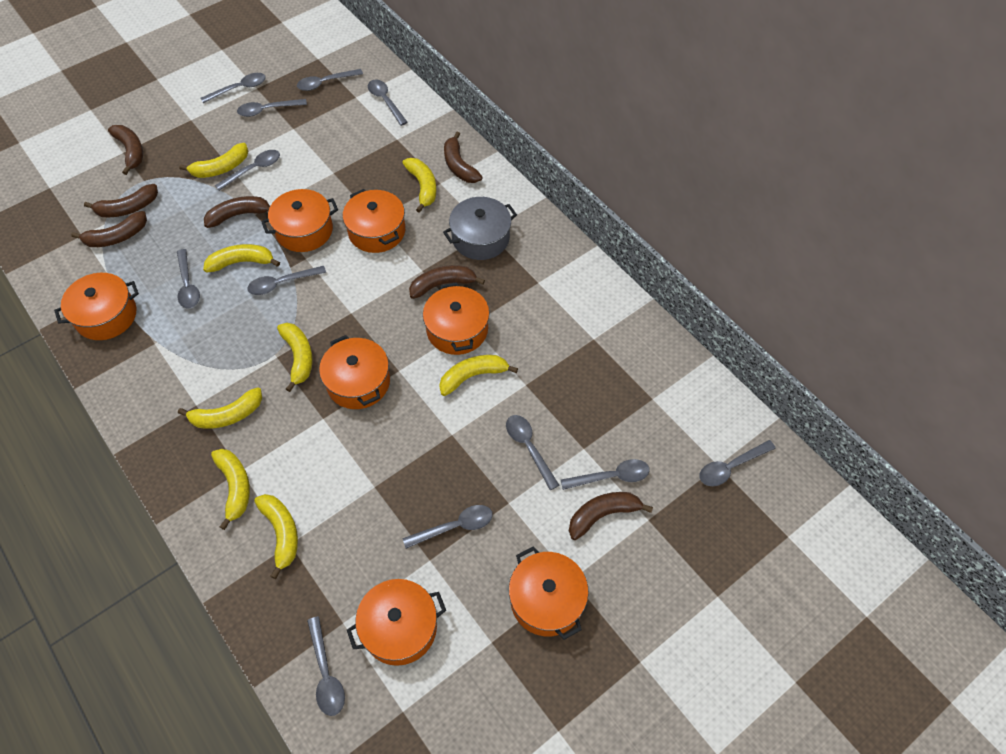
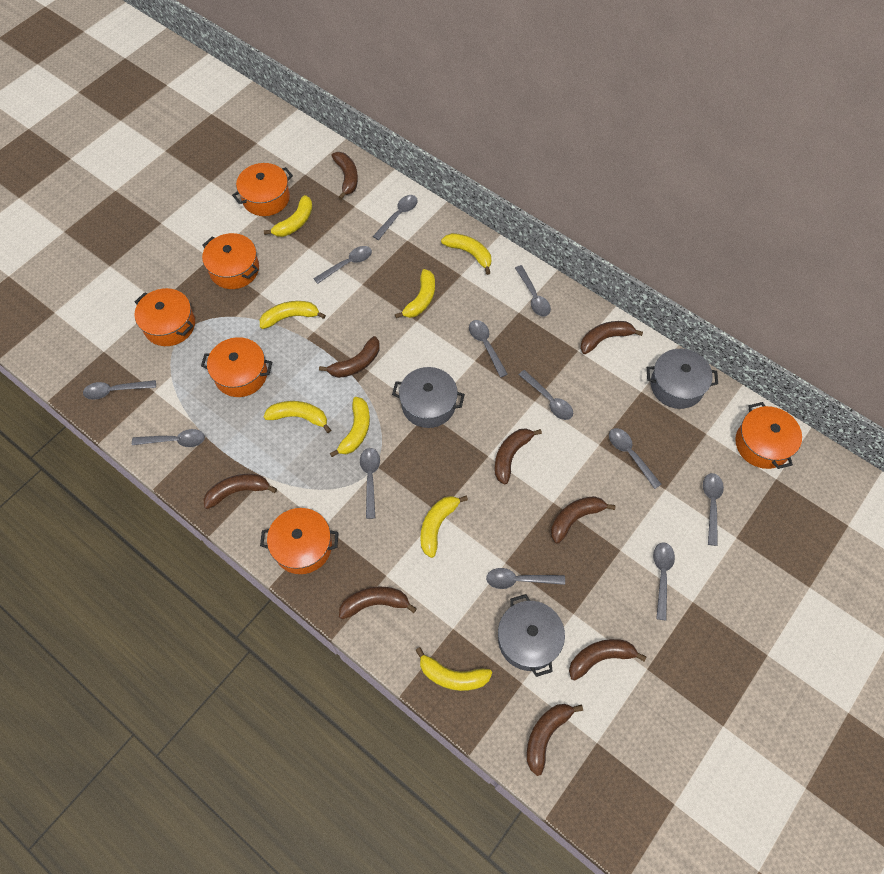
brown banana: 7 -> 9
grey pot: 1 -> 3
orange pot: 7 -> 6

